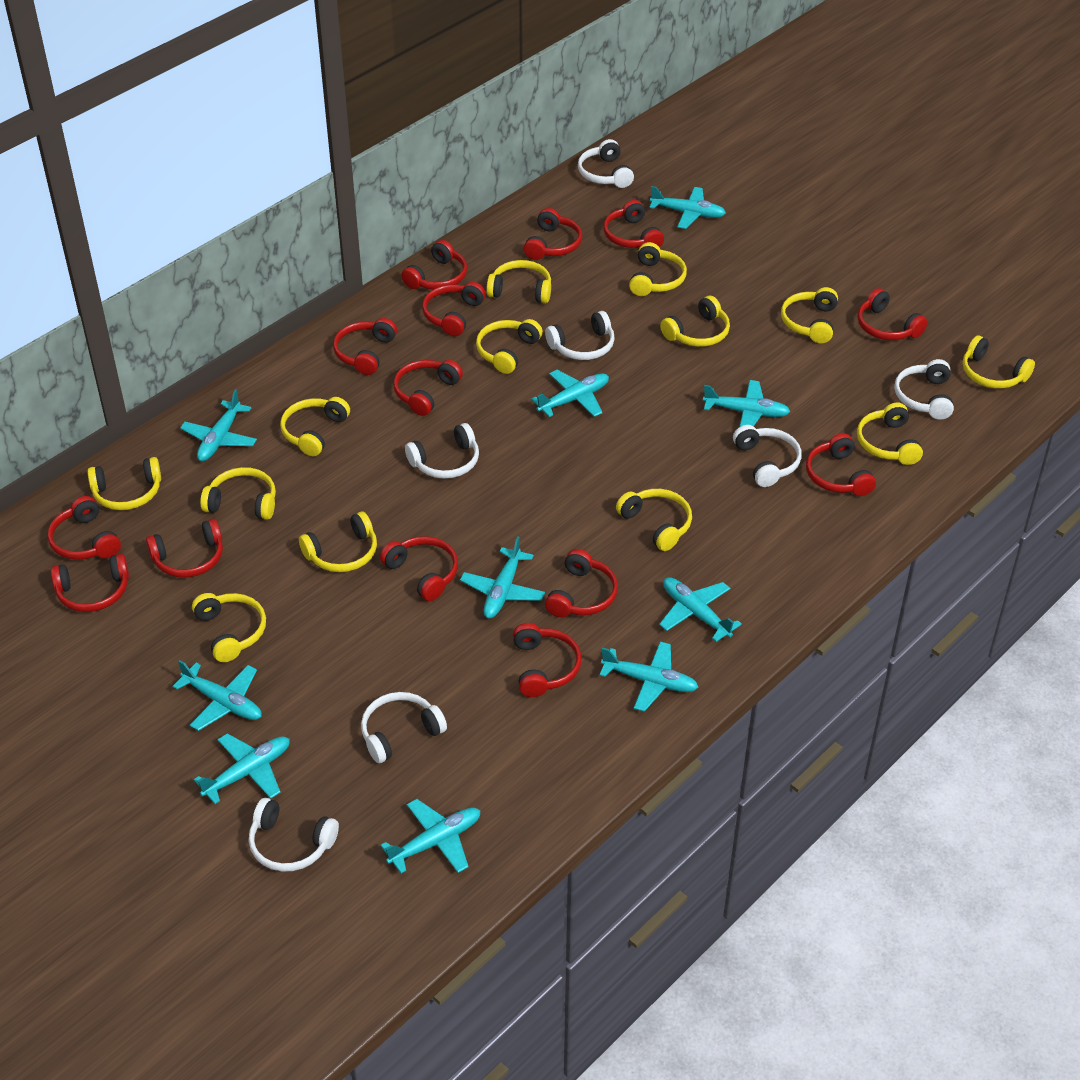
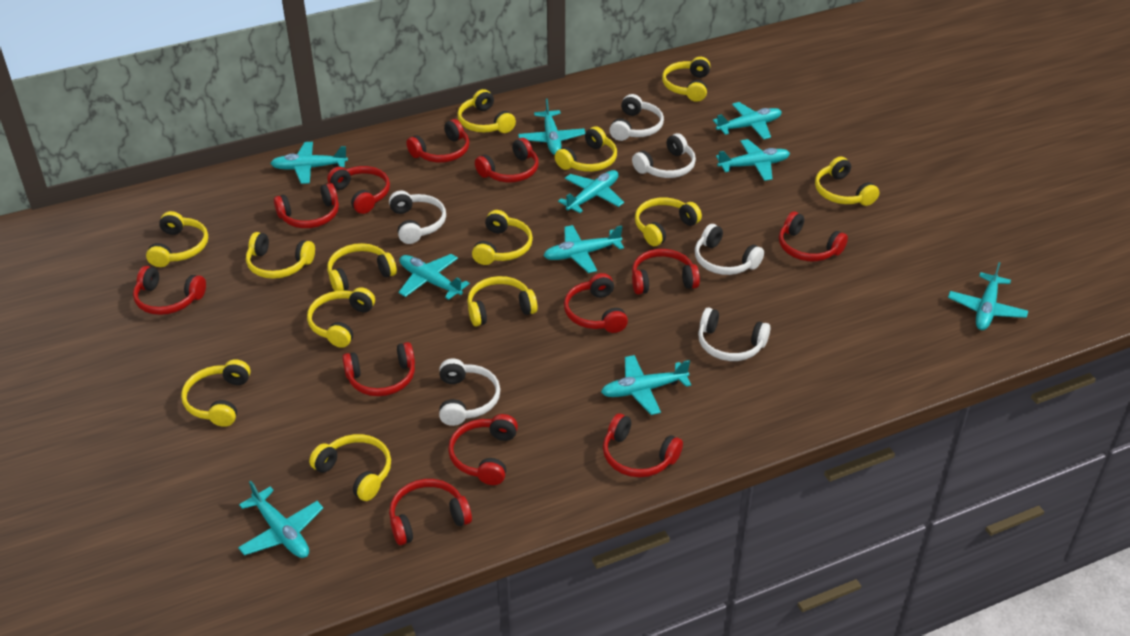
red headphones: 14 -> 12
white headphones: 7 -> 6

